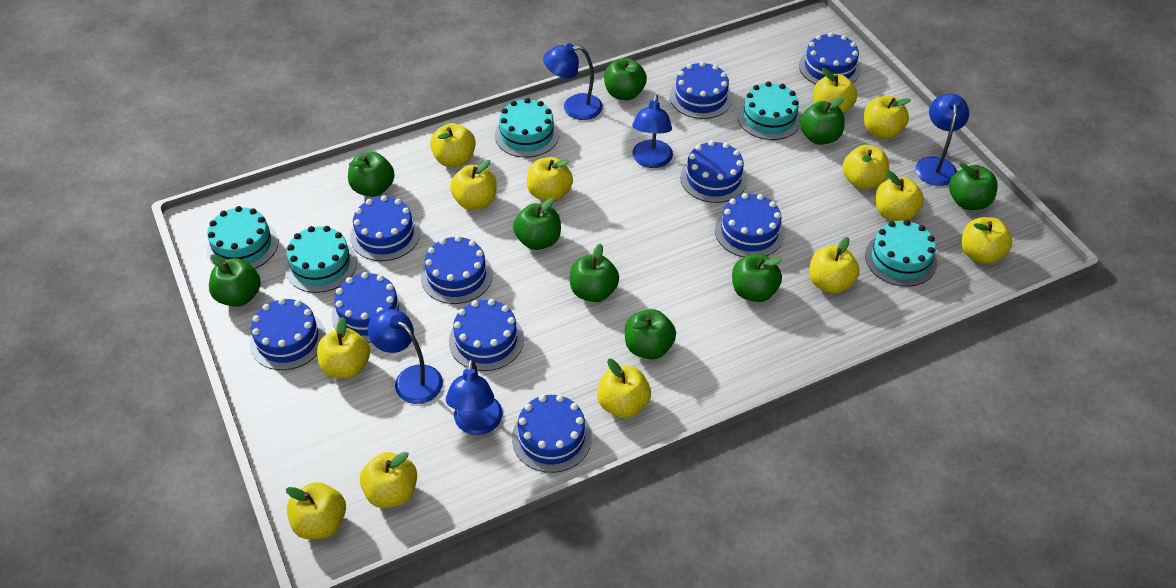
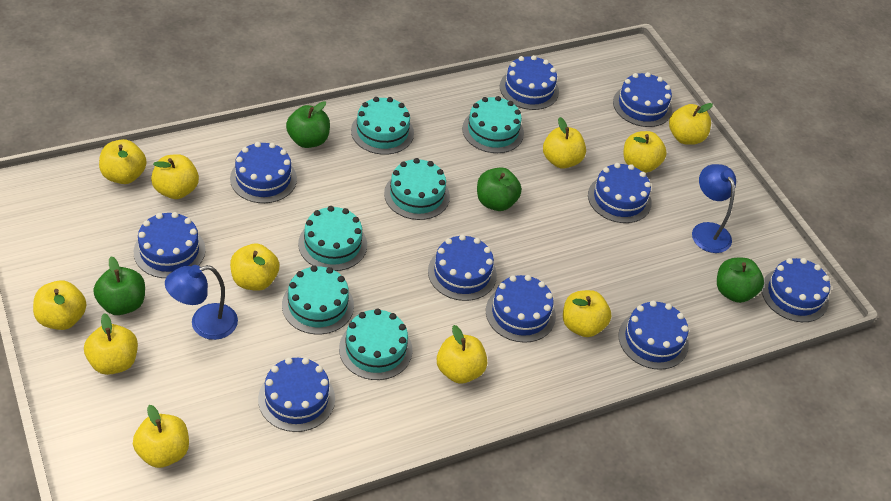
blue lamp: 5 -> 2
green apple: 9 -> 4
turquoise cake: 5 -> 6
yellow apple: 13 -> 11

